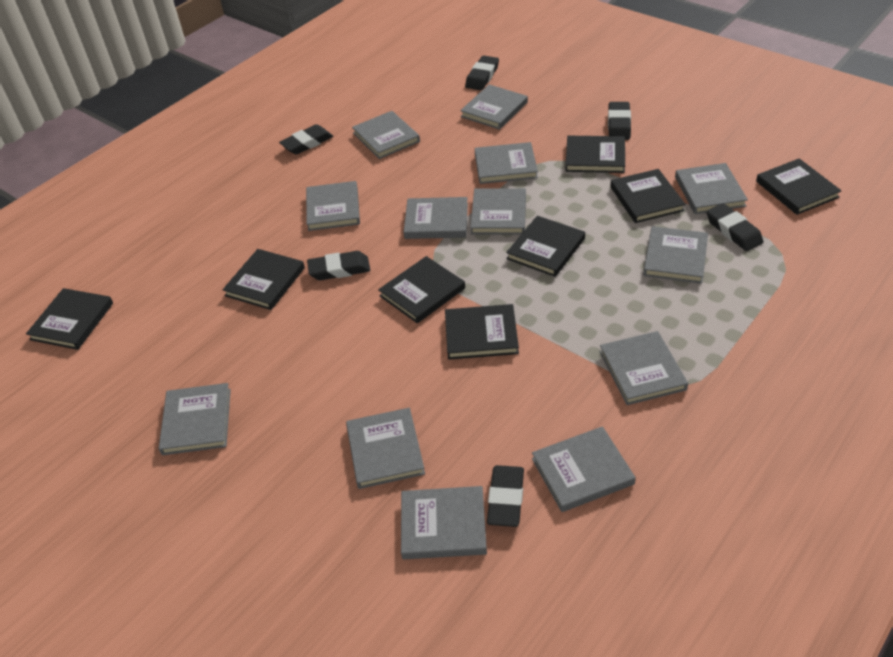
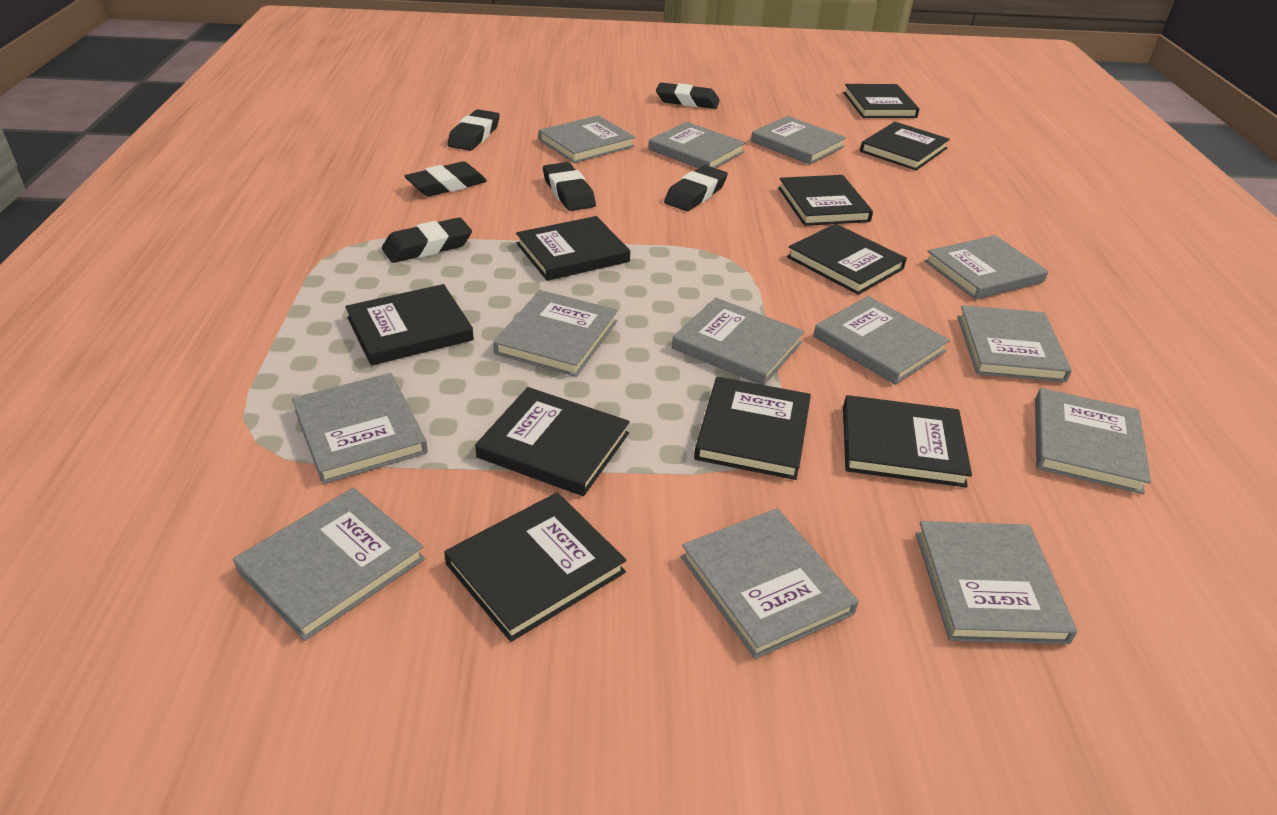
black book: 8 -> 10

